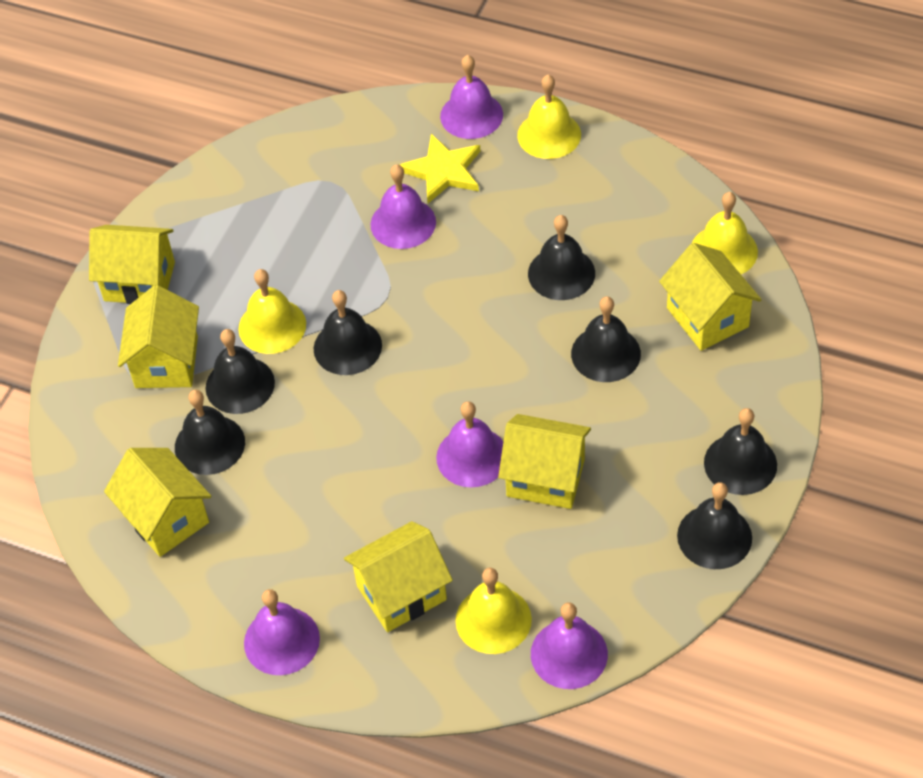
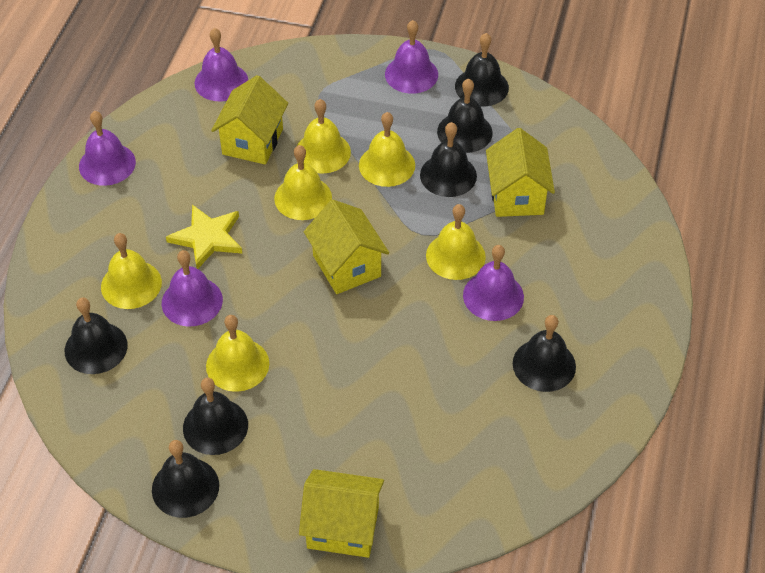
yellow bell: 4 -> 6
yellow house: 6 -> 4

